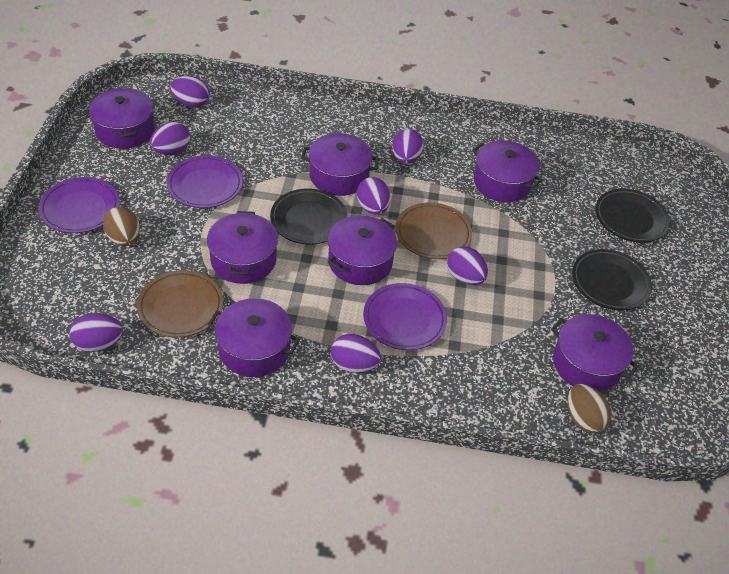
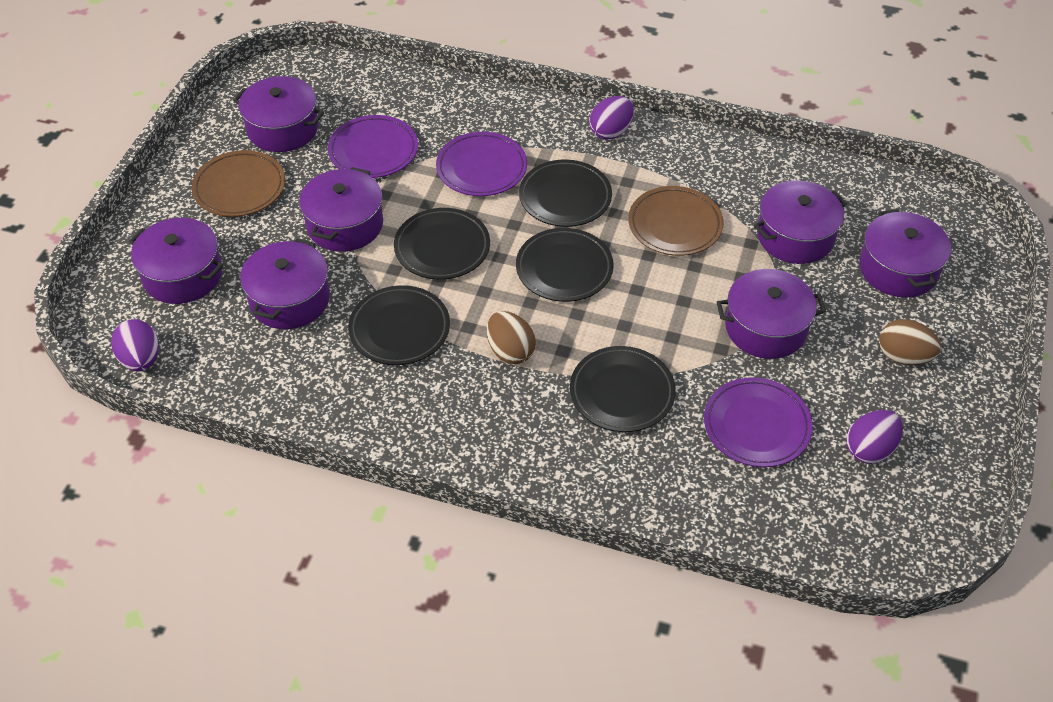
black plate: 3 -> 5
purple egg: 7 -> 3

